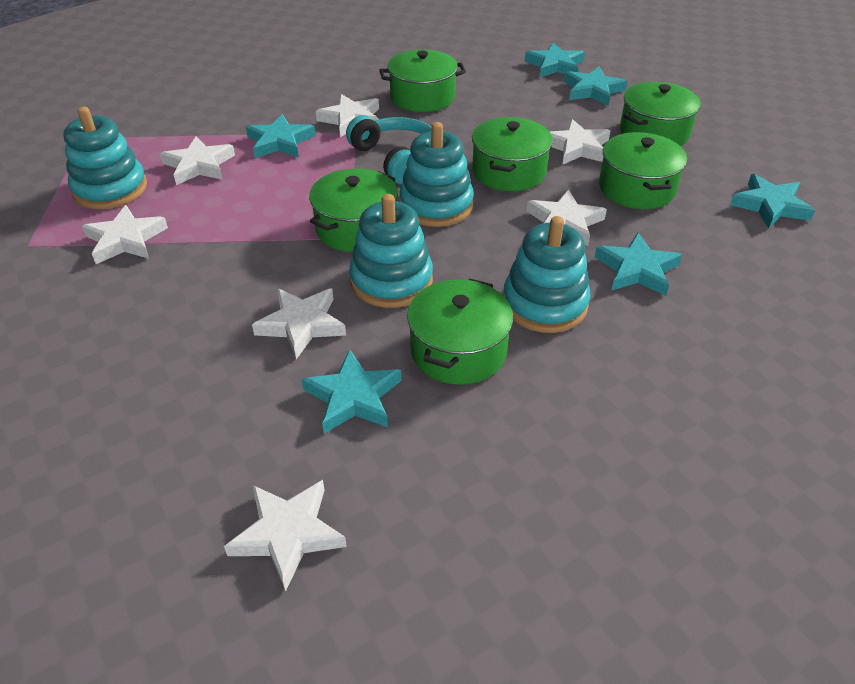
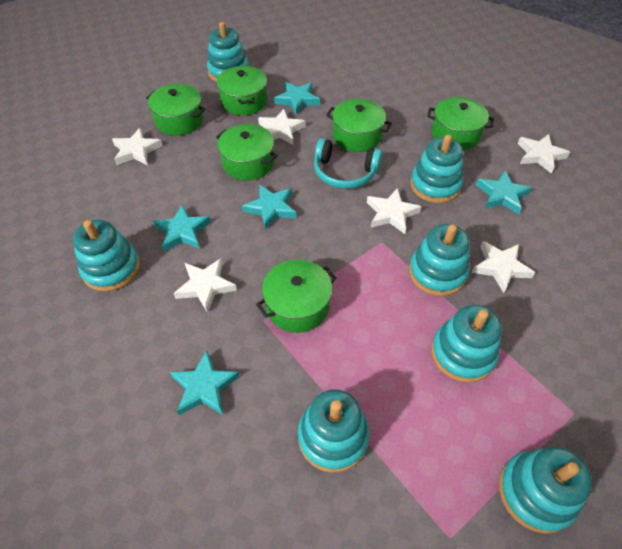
turquoise stacking toy: 4 -> 7
turquoise star: 6 -> 5
white star: 7 -> 6

